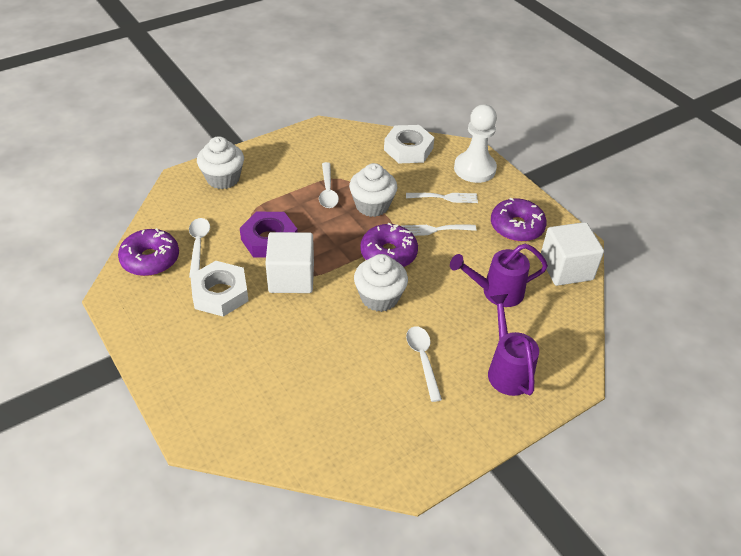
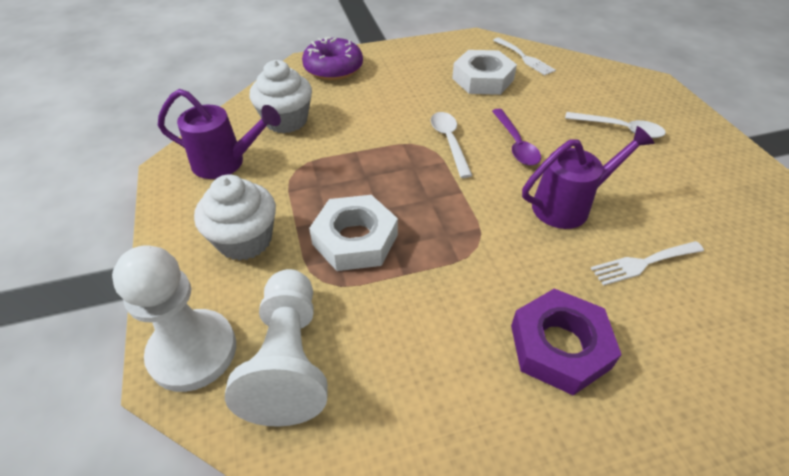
purple donut: 3 -> 1
purple spoon: 0 -> 1
white cube: 2 -> 0
white cupcake: 3 -> 2
white pawn: 1 -> 2
white spoon: 3 -> 2

